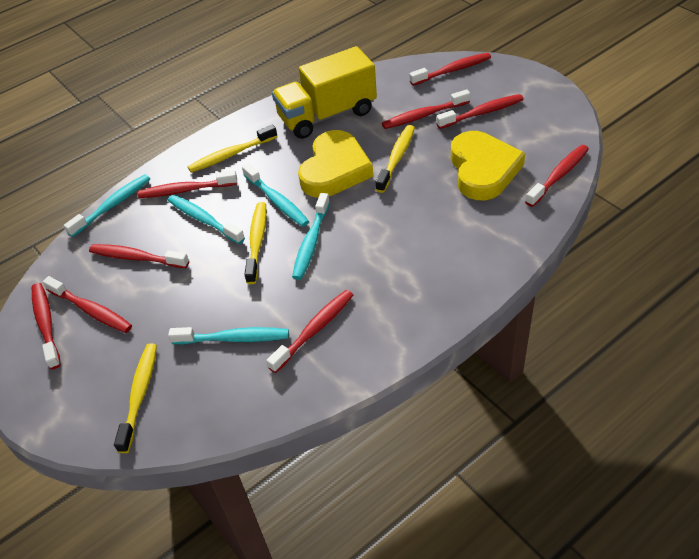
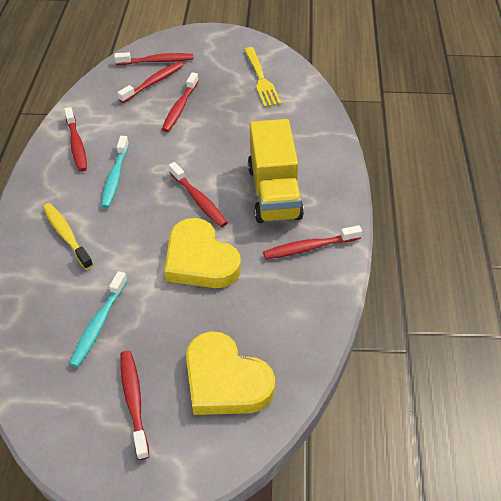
red toothbrush: 9 -> 7
turquoise toothbrush: 5 -> 2
yellow fork: 0 -> 1
yellow toothbrush: 4 -> 1

